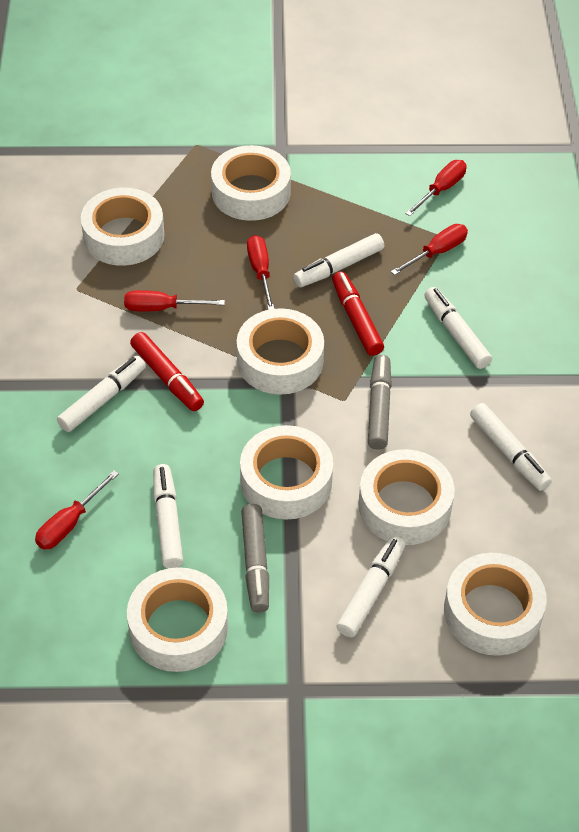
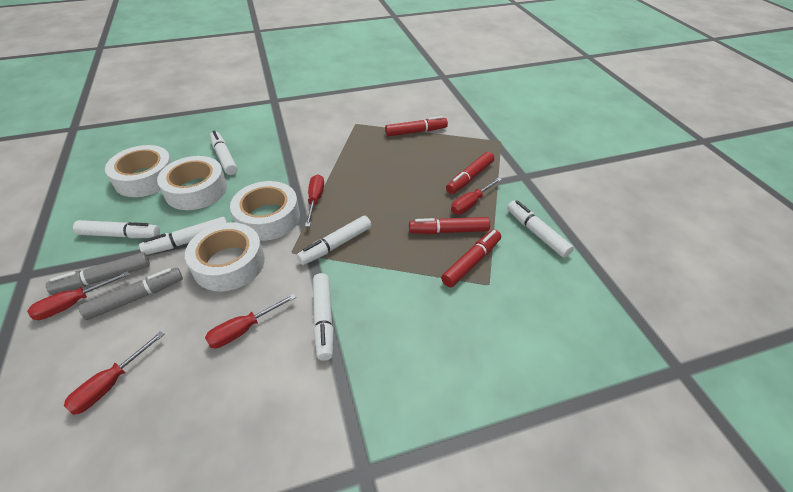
red marker: 2 -> 4
white tape: 7 -> 4

